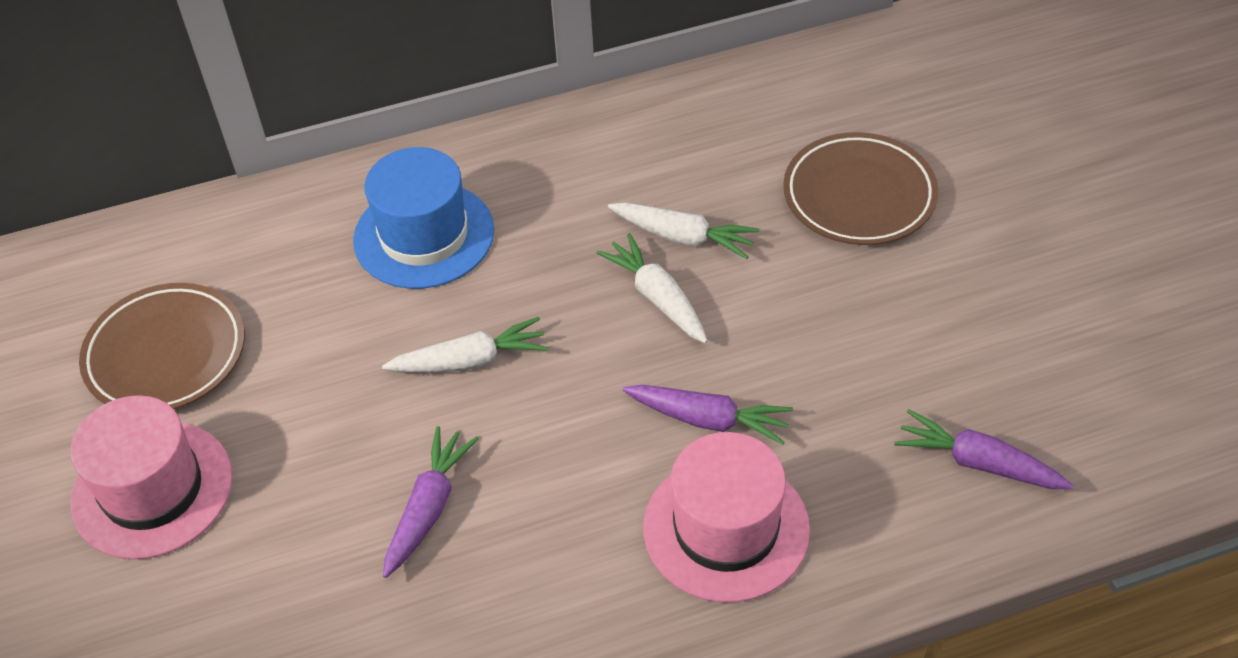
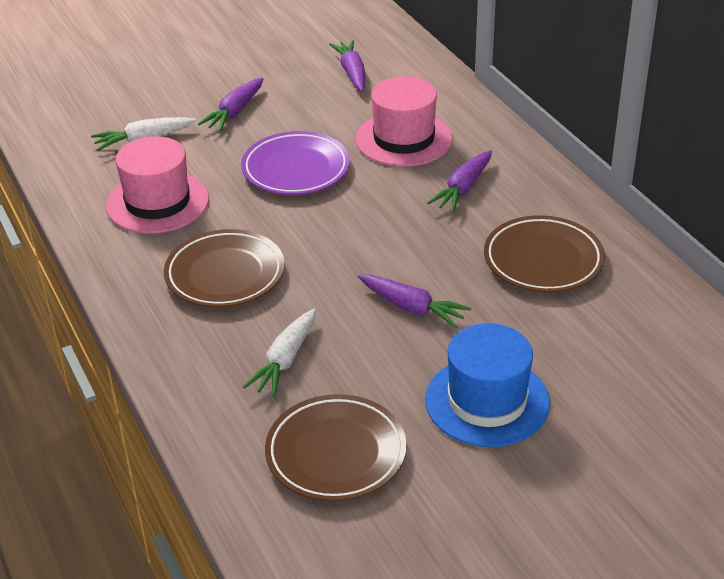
brown plate: 2 -> 3
purple carrot: 3 -> 4
purple plate: 0 -> 1
white carrot: 3 -> 2

